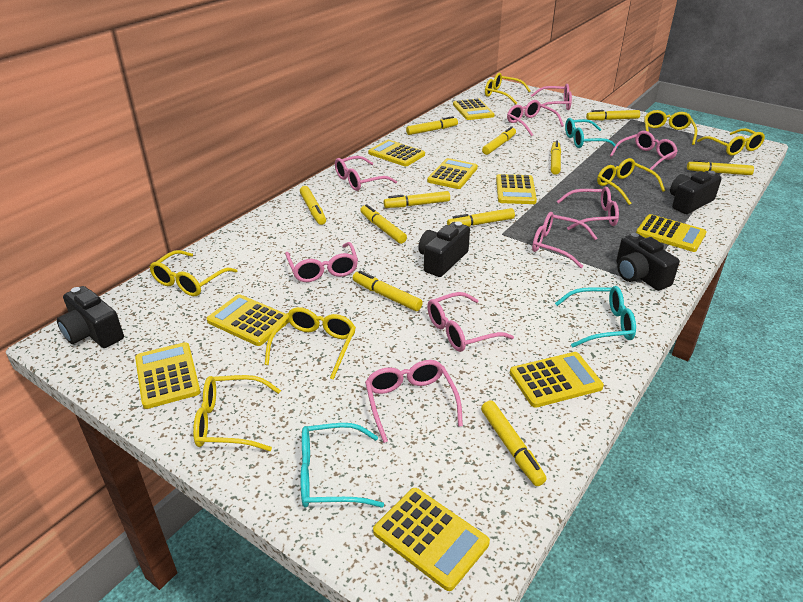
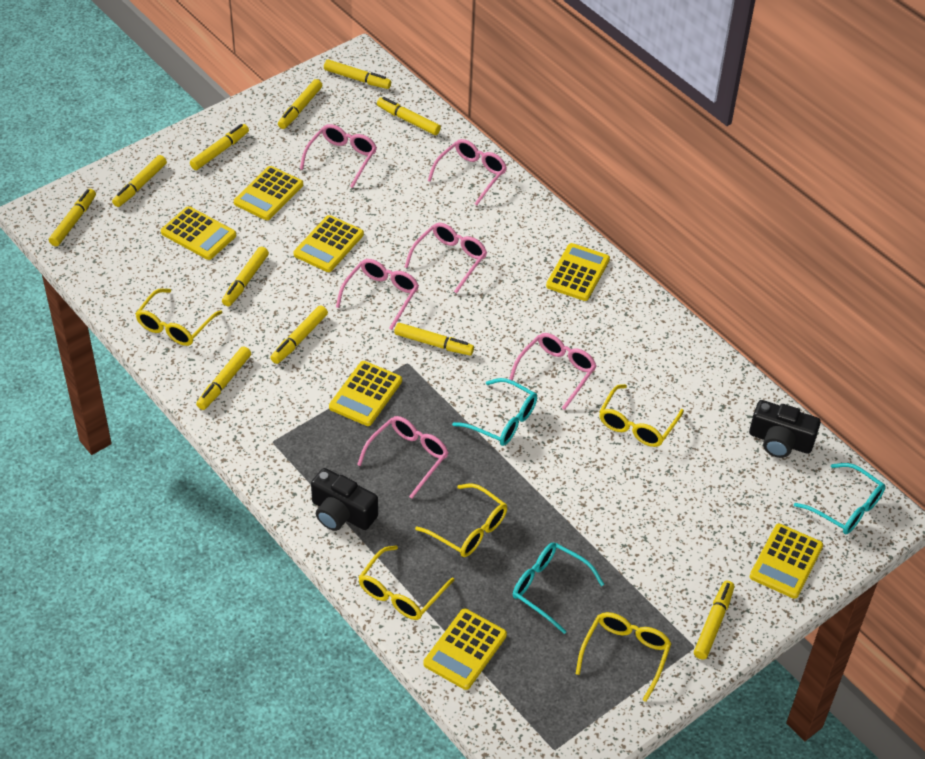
black camera: 4 -> 2
pink glasses: 9 -> 6
yellow calculator: 9 -> 7
yellow glasses: 7 -> 5

